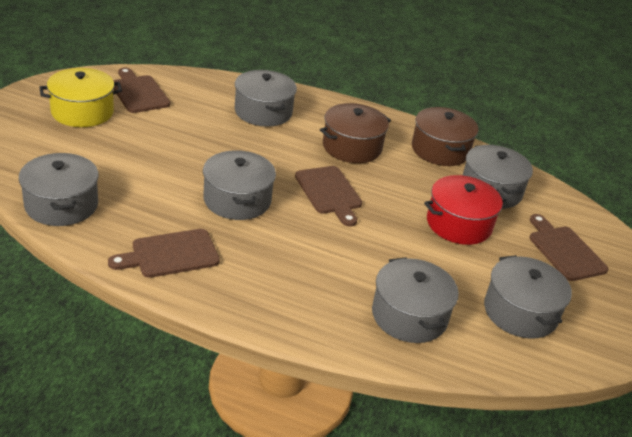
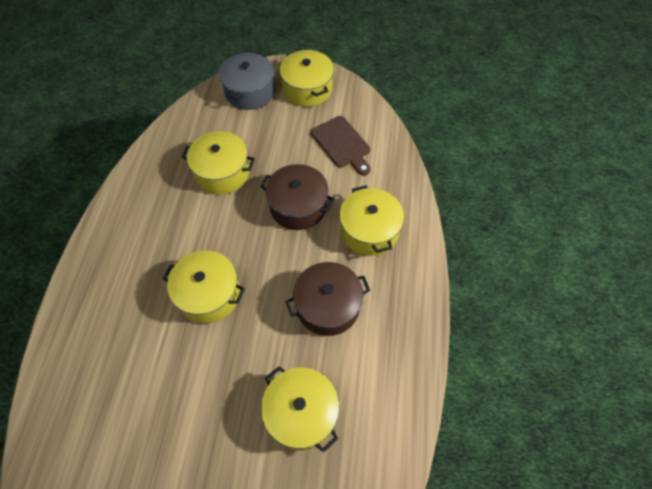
brown cutting board: 4 -> 1
grey pot: 6 -> 1
red pot: 1 -> 0
yellow pot: 1 -> 5

